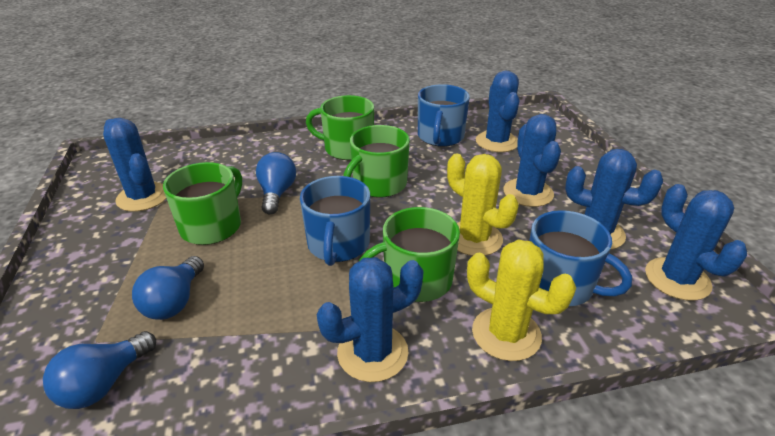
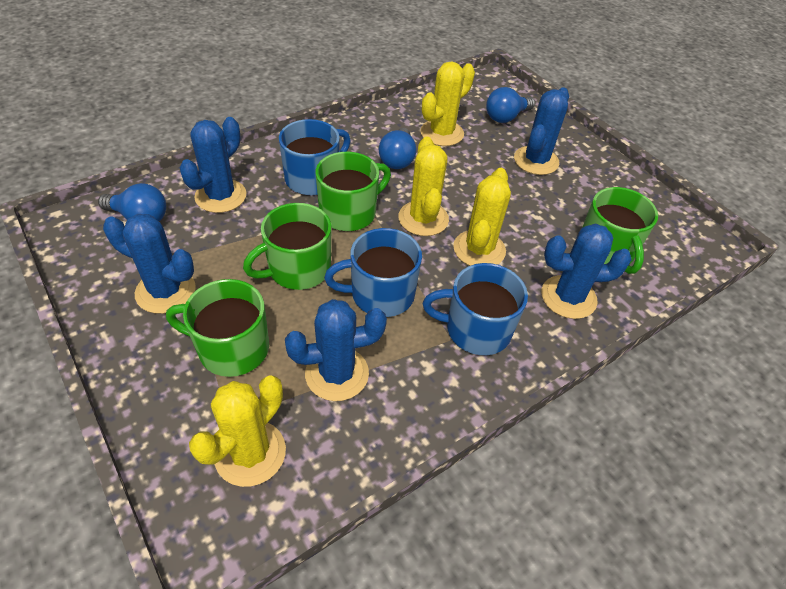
blue cactus: 6 -> 5
yellow cactus: 2 -> 4

